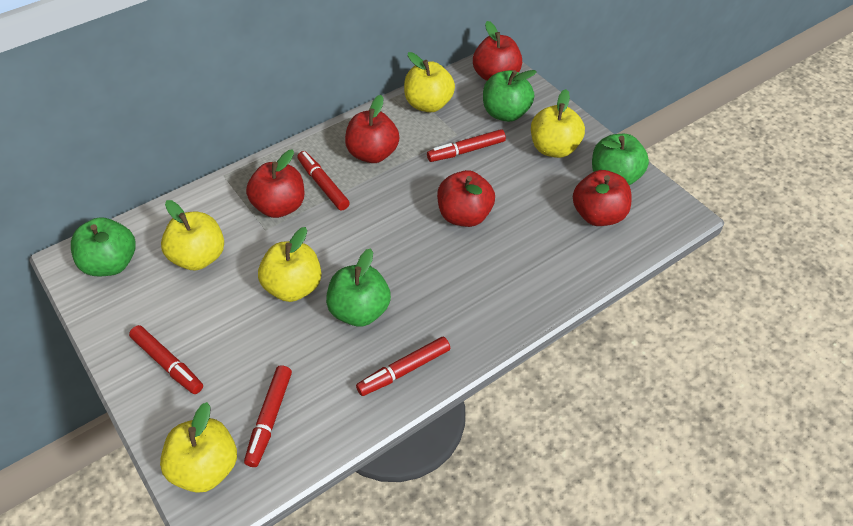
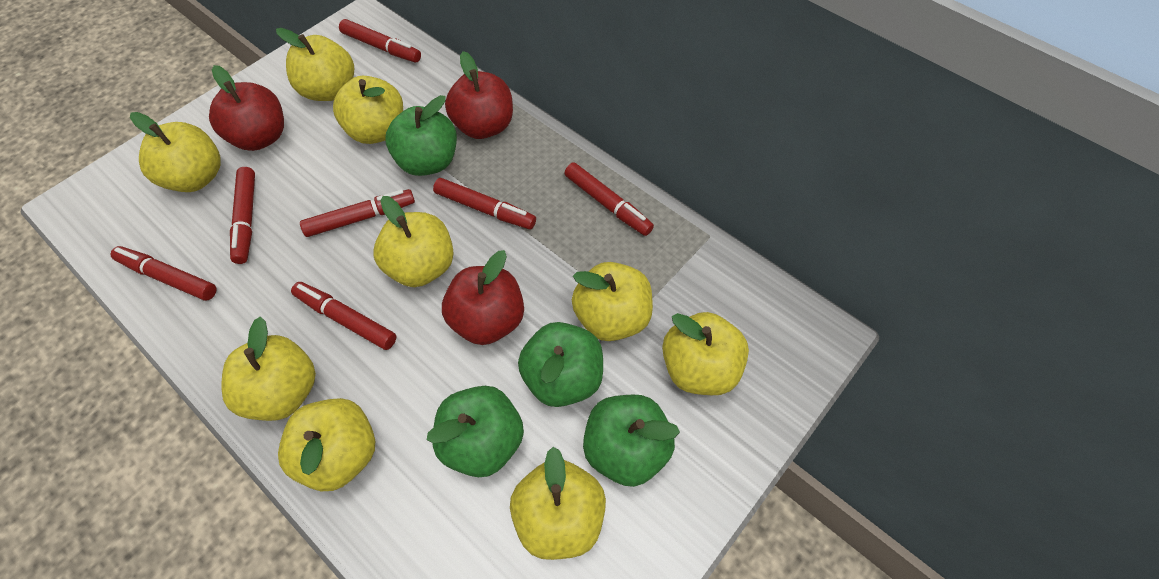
red apple: 5 -> 3
red marker: 5 -> 7
yellow apple: 5 -> 9

